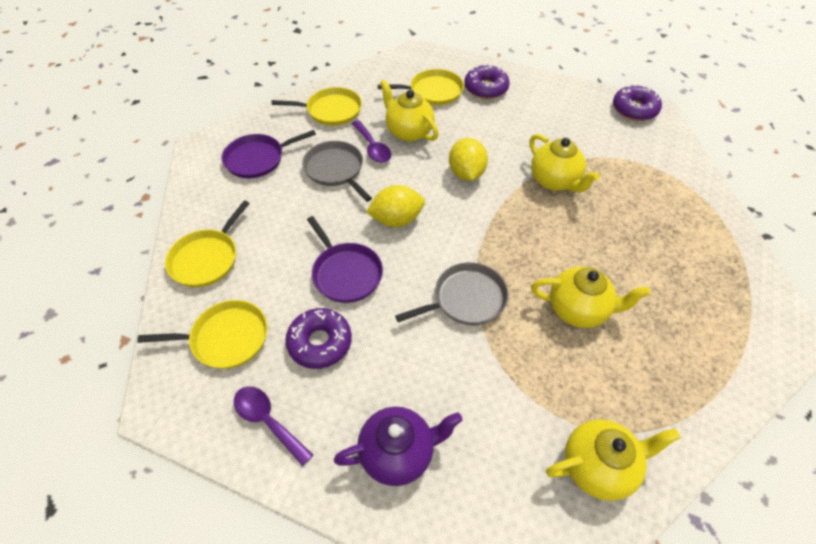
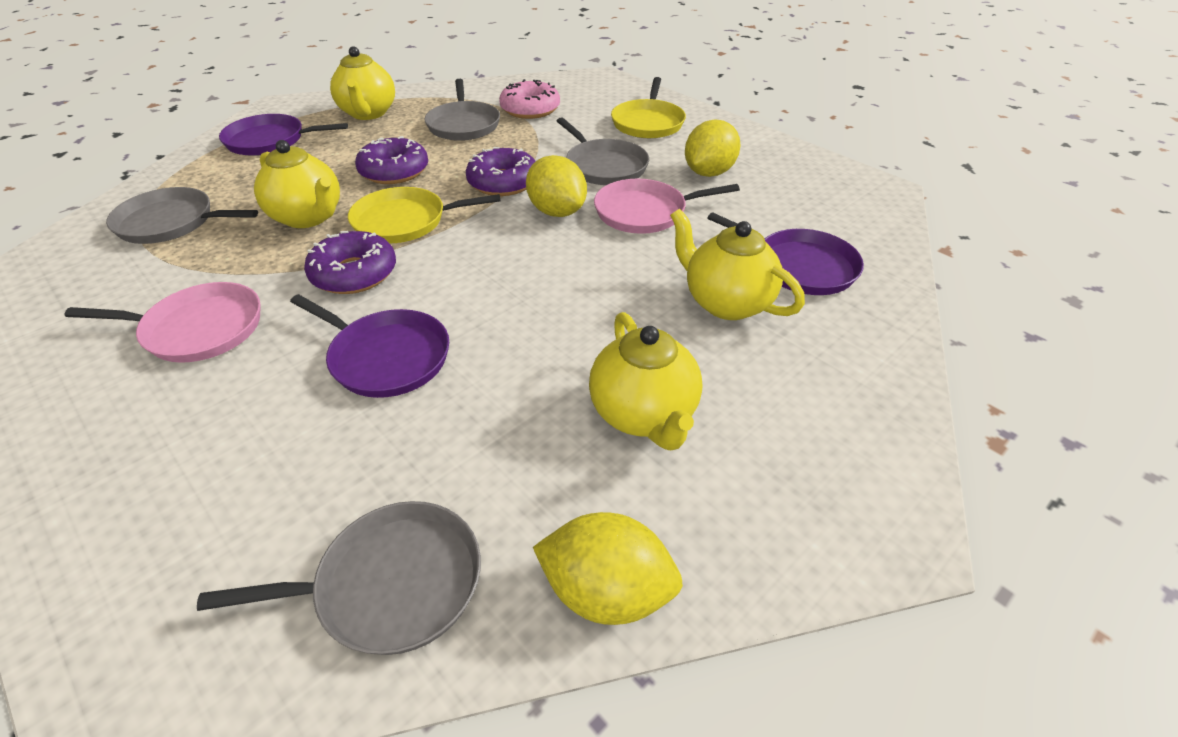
grey pan: 2 -> 4
pink donut: 0 -> 1
pink pan: 0 -> 2
purple pan: 2 -> 3
purple spoon: 2 -> 0
purple teapot: 1 -> 0
yellow lemon: 2 -> 3
yellow pan: 4 -> 2

